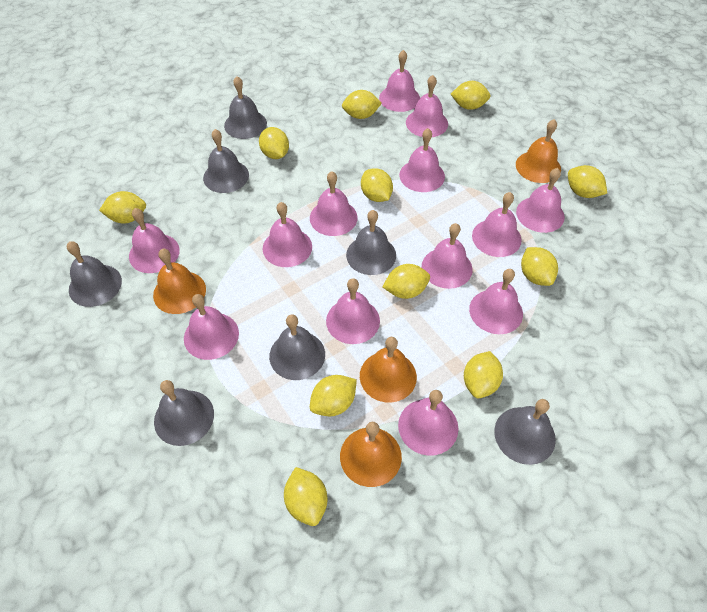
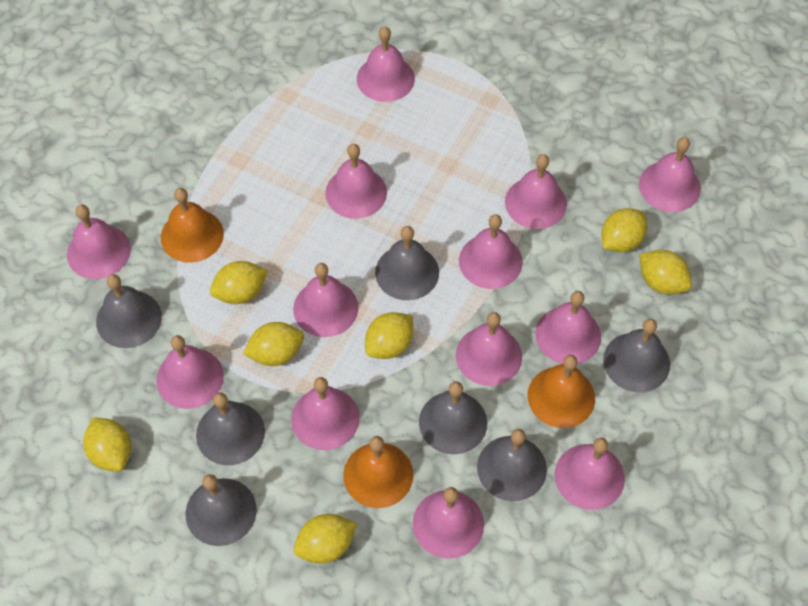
orange bell: 4 -> 3
yellow lemon: 11 -> 7

